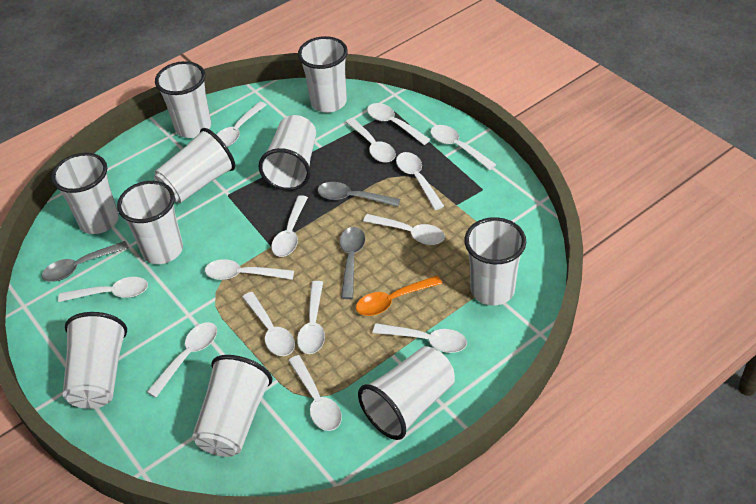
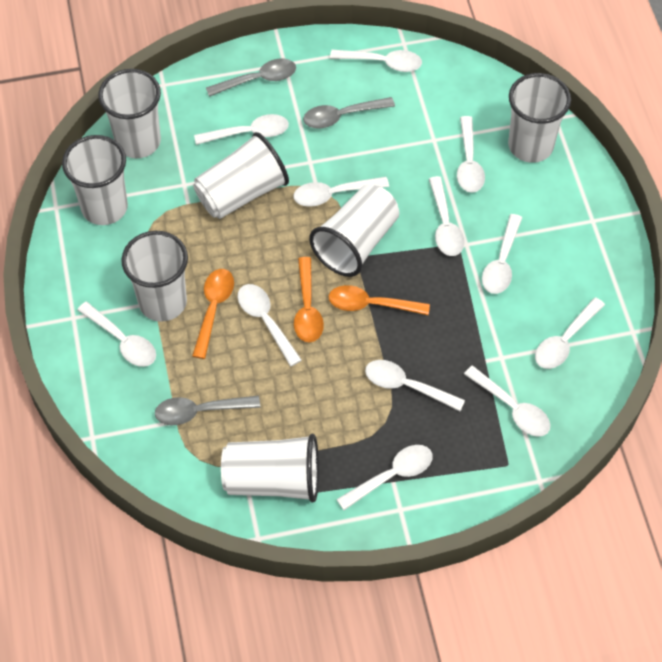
orange spoon: 1 -> 3
white cup: 10 -> 7
white spoon: 14 -> 12

